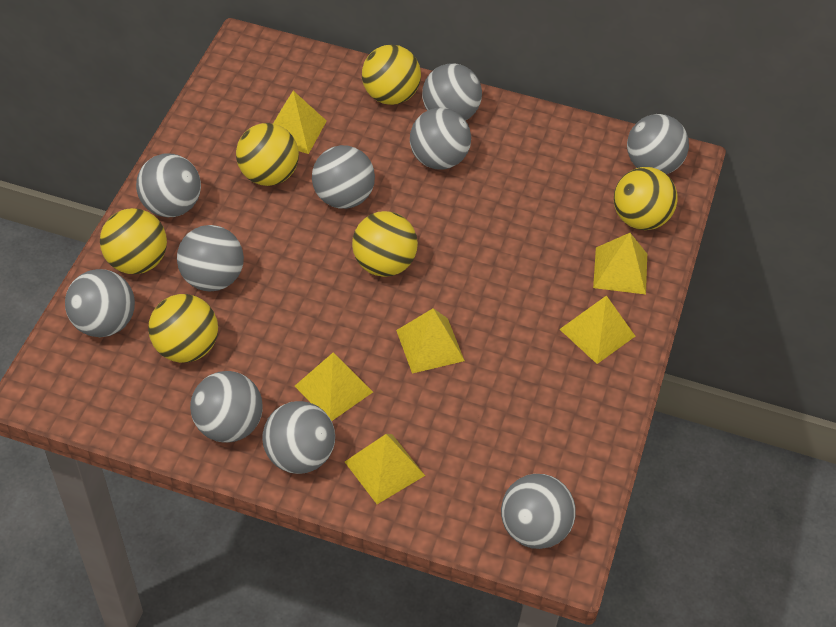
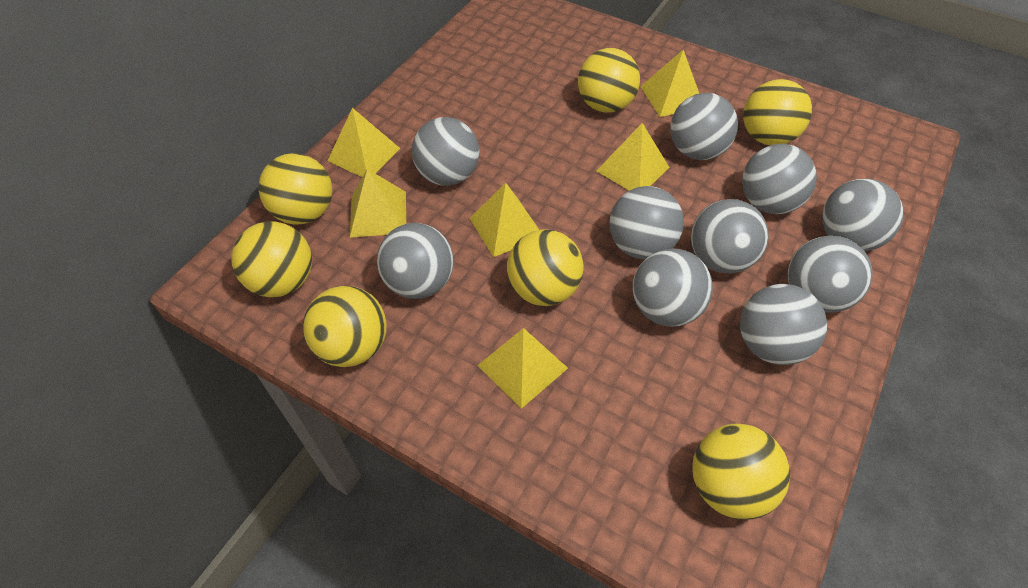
yellow ball: 6 -> 7

